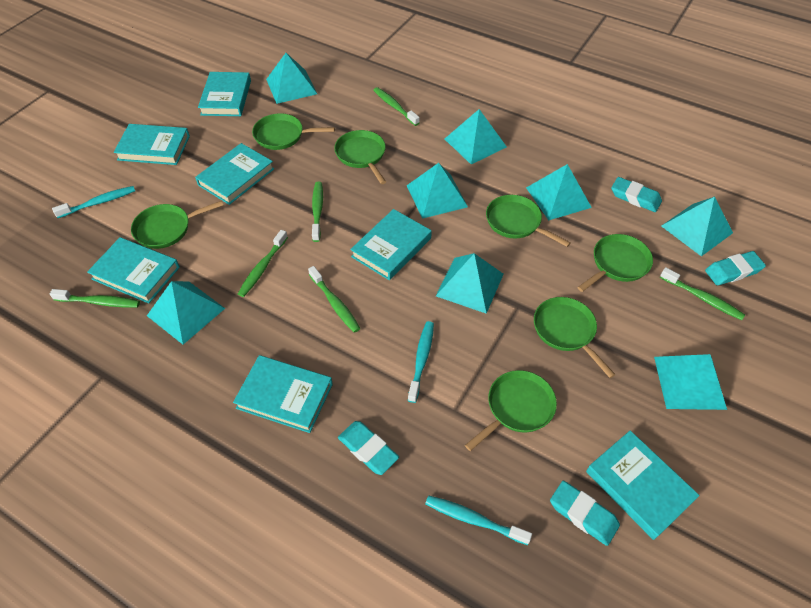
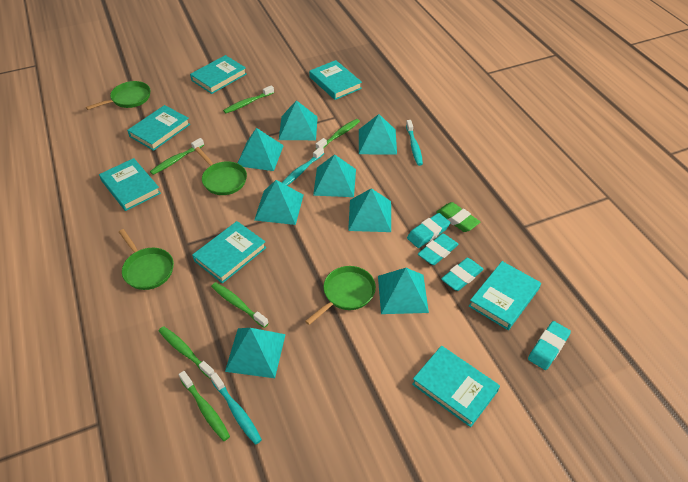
green eraser: 0 -> 1
green pan: 7 -> 4

